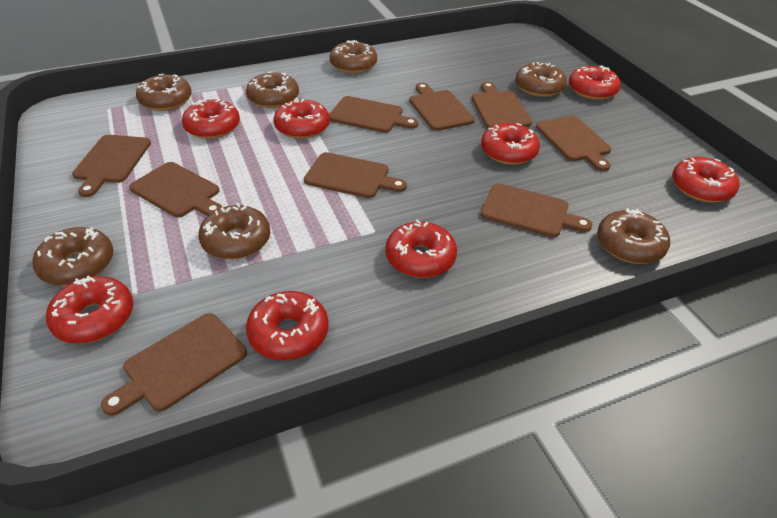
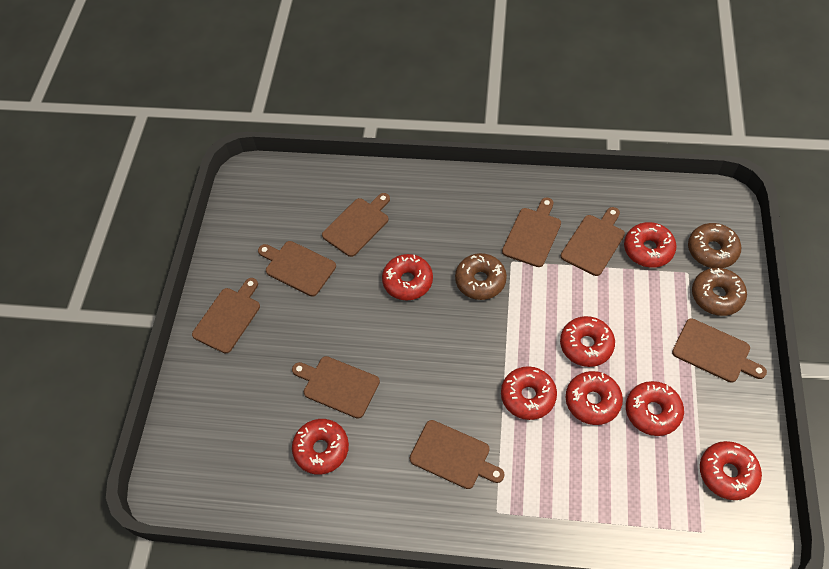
brown cutting board: 9 -> 8
brown donut: 7 -> 3

